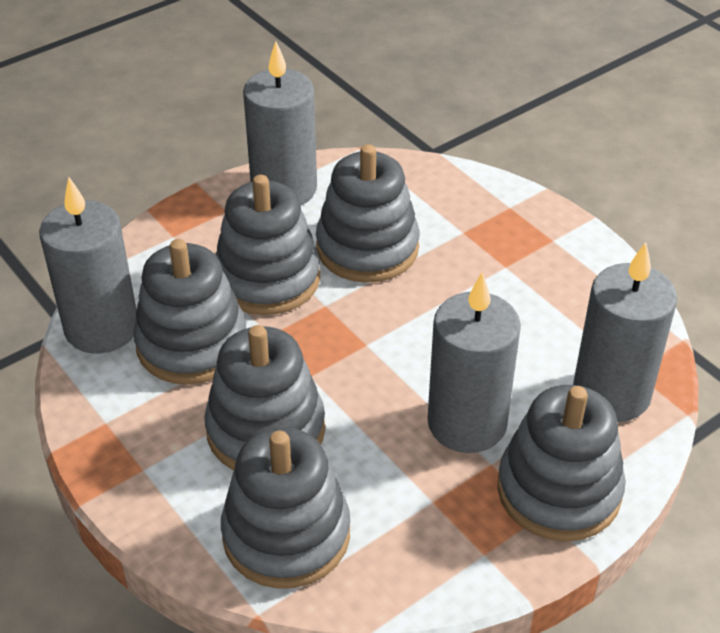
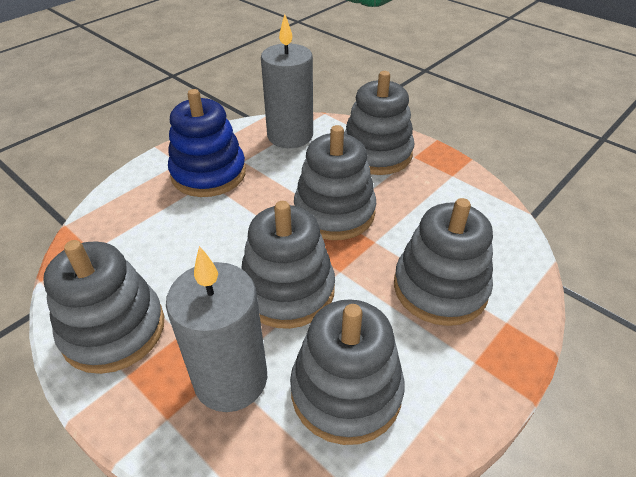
blue stacking toy: 0 -> 1
grey candle: 4 -> 2

